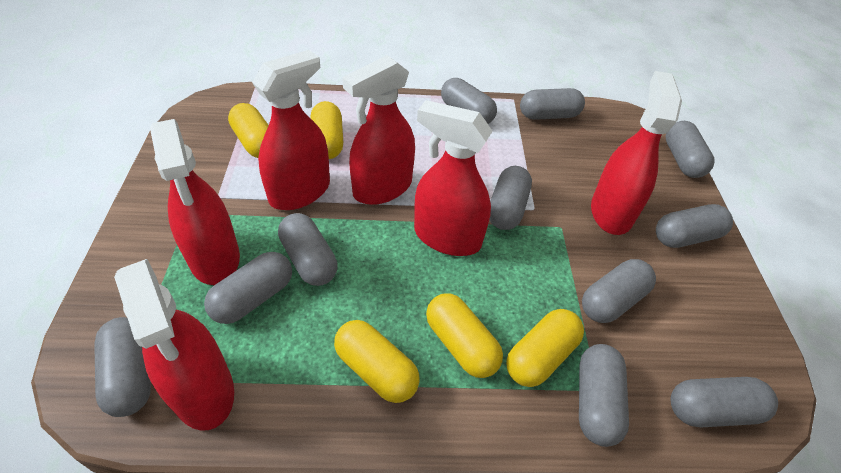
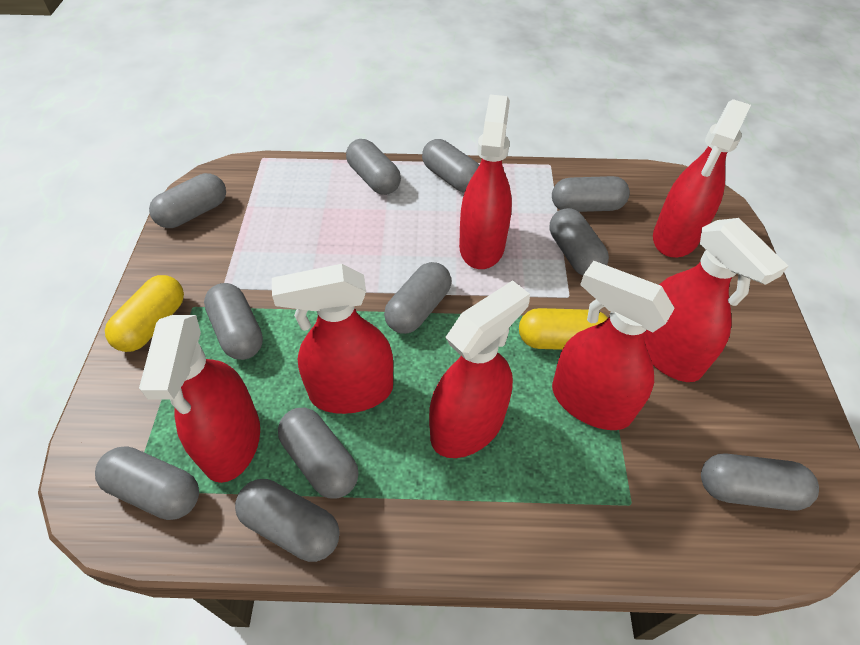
red spray bottle: 6 -> 7
yellow capsule: 5 -> 2

